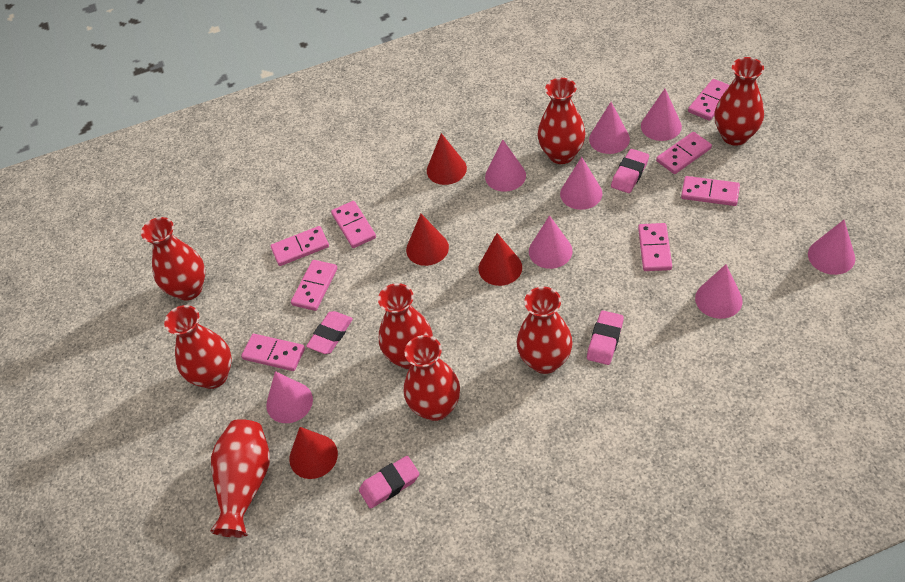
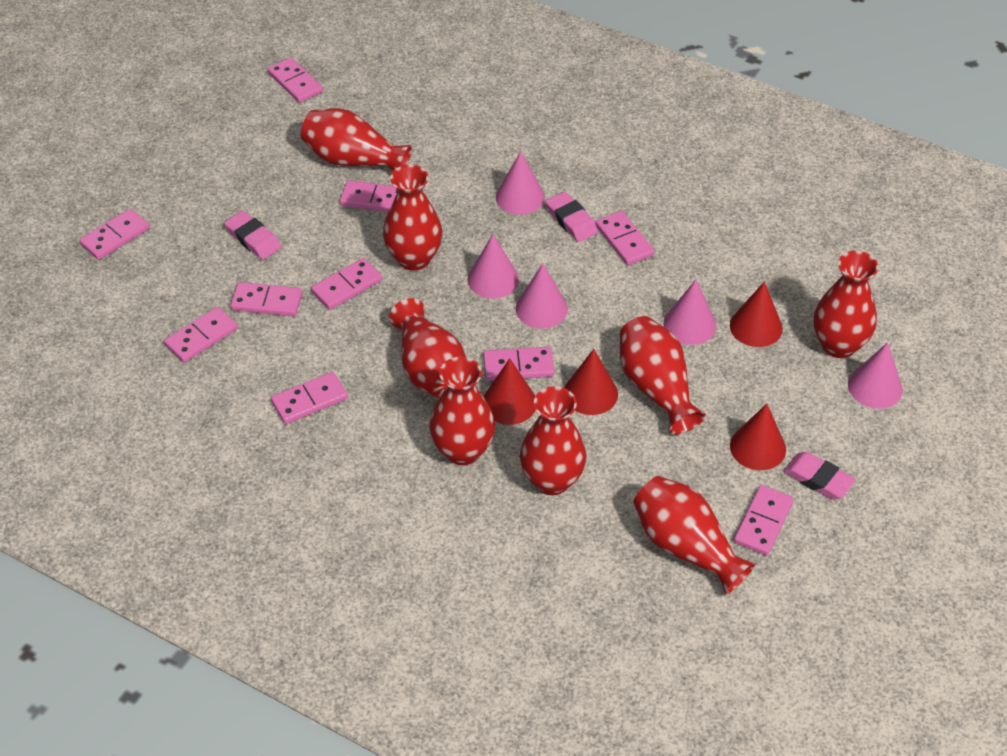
pink cone: 8 -> 5
pink domino: 8 -> 10
pink eraser: 4 -> 3

